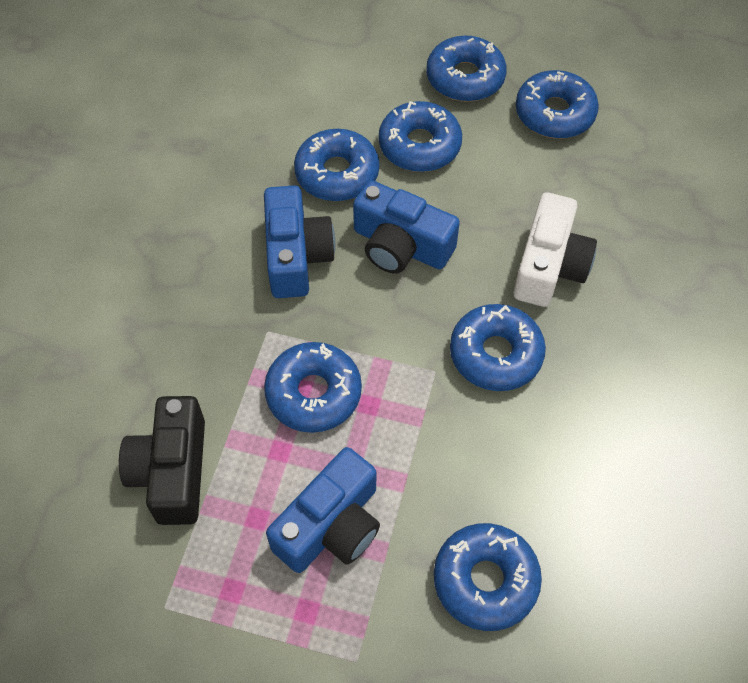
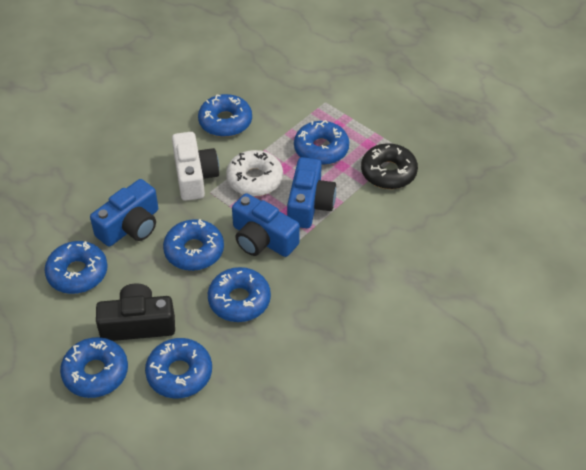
black donut: 0 -> 1
white donut: 0 -> 1

